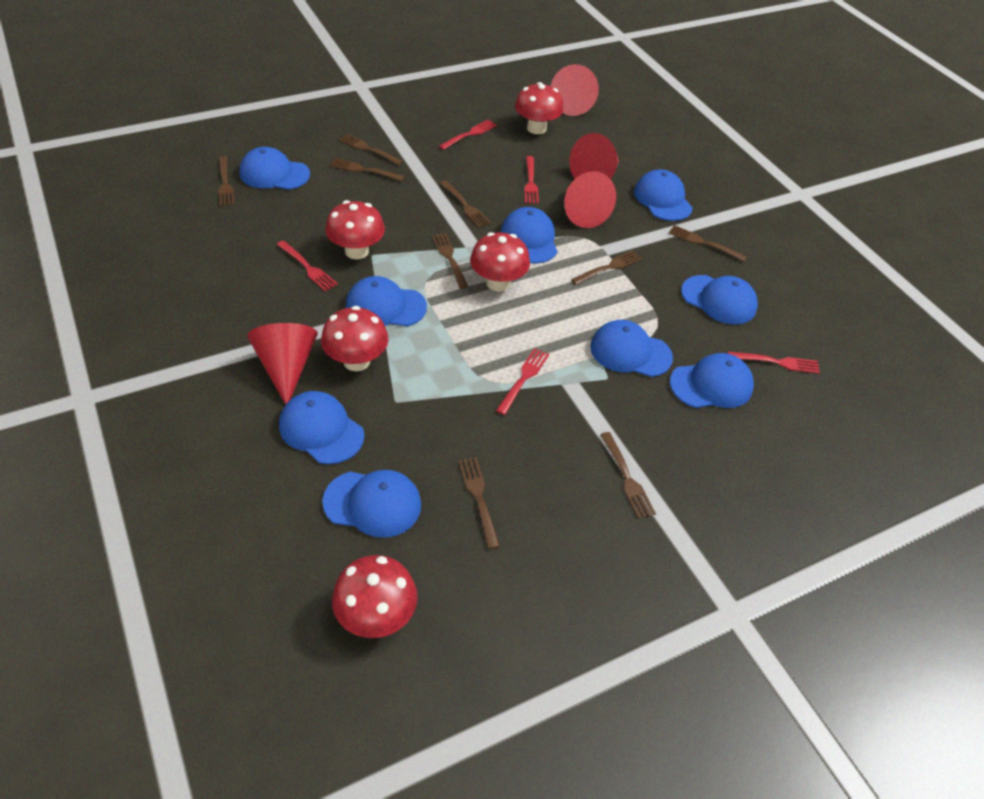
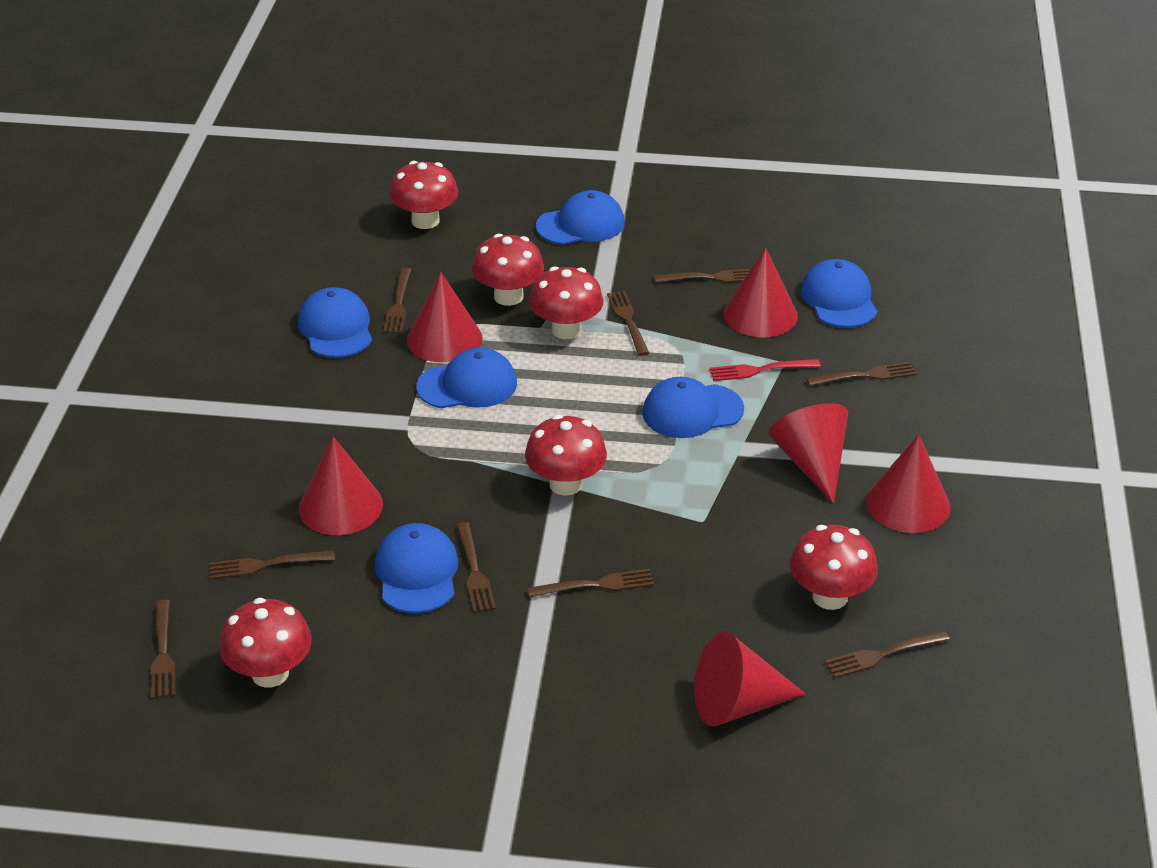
blue cap: 9 -> 6
red cone: 4 -> 6
red fork: 5 -> 1
red mushroom: 5 -> 6

